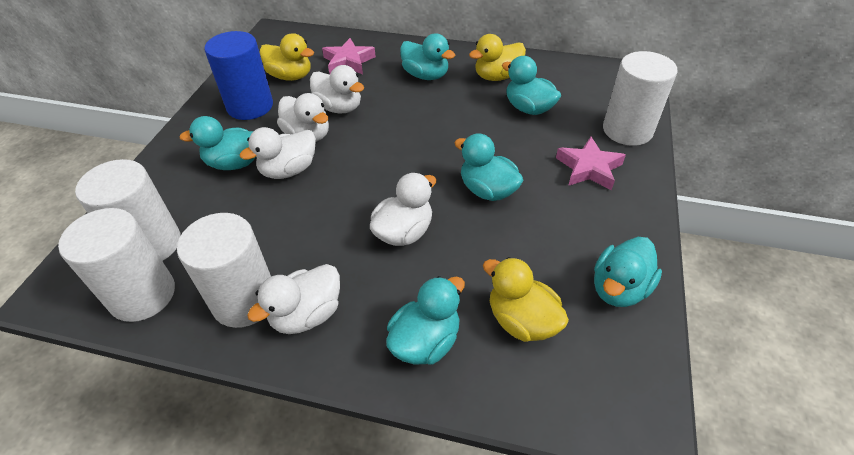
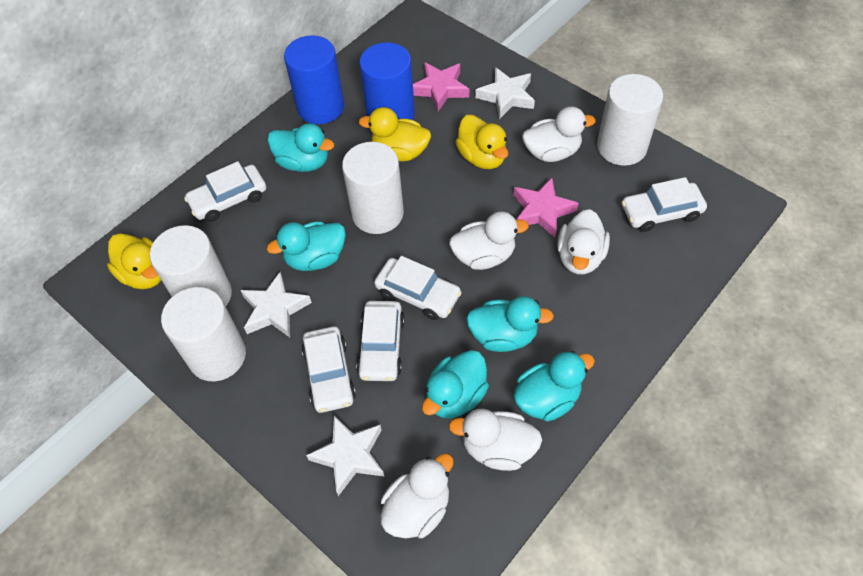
blue cylinder: 1 -> 2
turquoise duck: 6 -> 5
white car: 0 -> 5
white star: 0 -> 3

